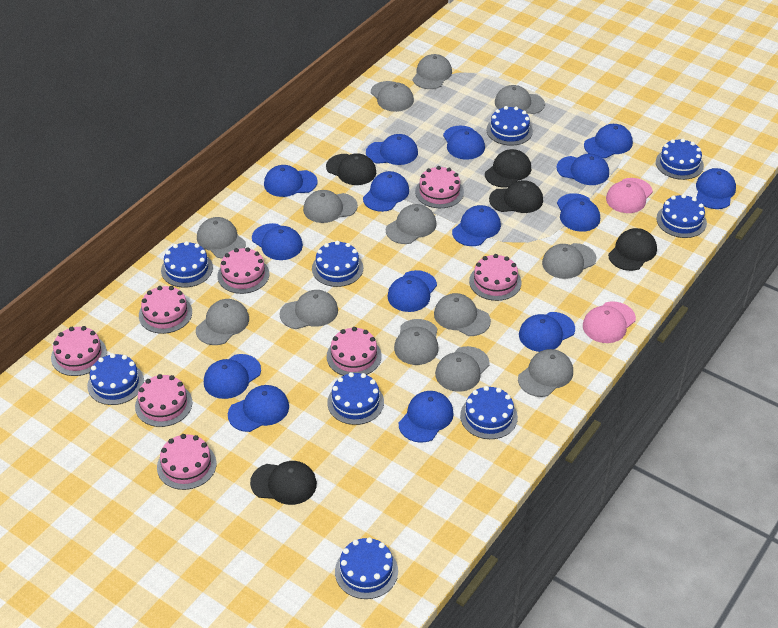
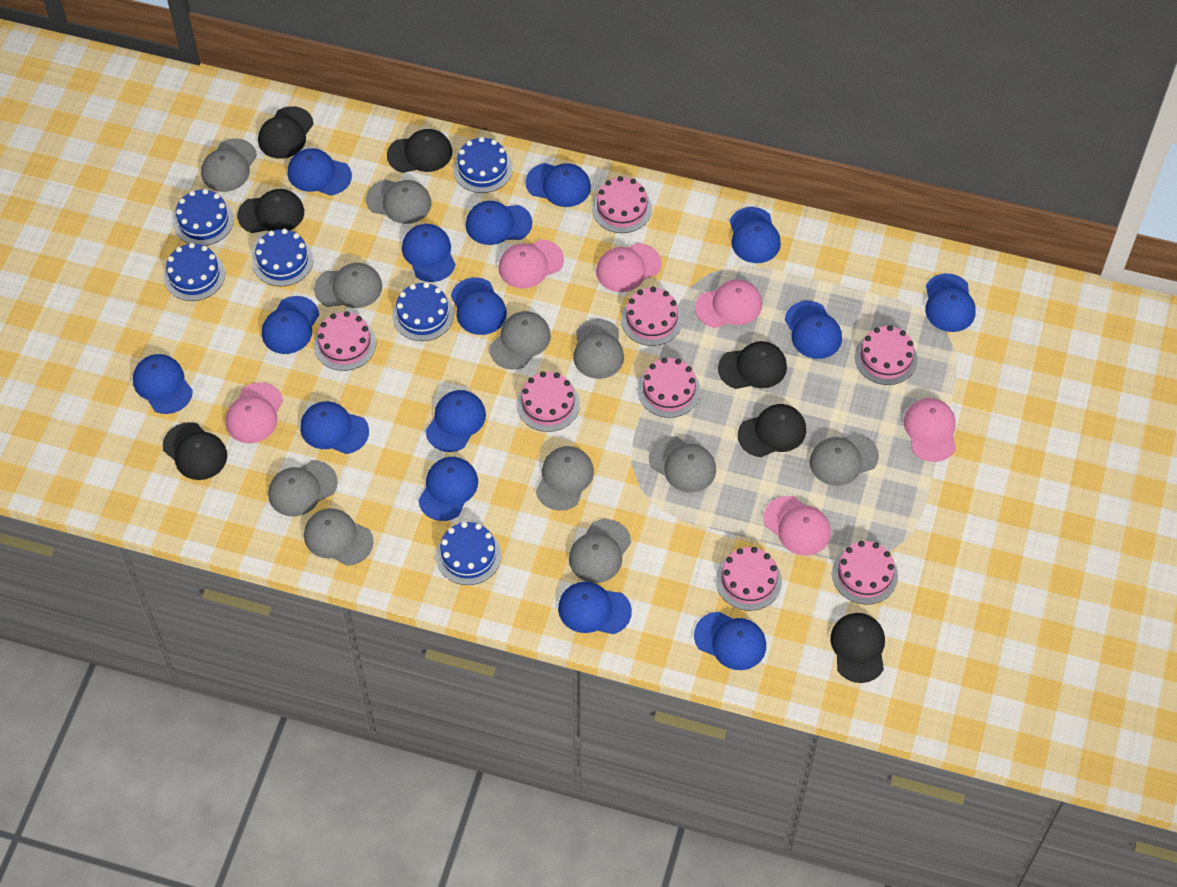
black cap: 5 -> 7
blue cake: 9 -> 6
grey cap: 13 -> 11
pink cap: 2 -> 6

